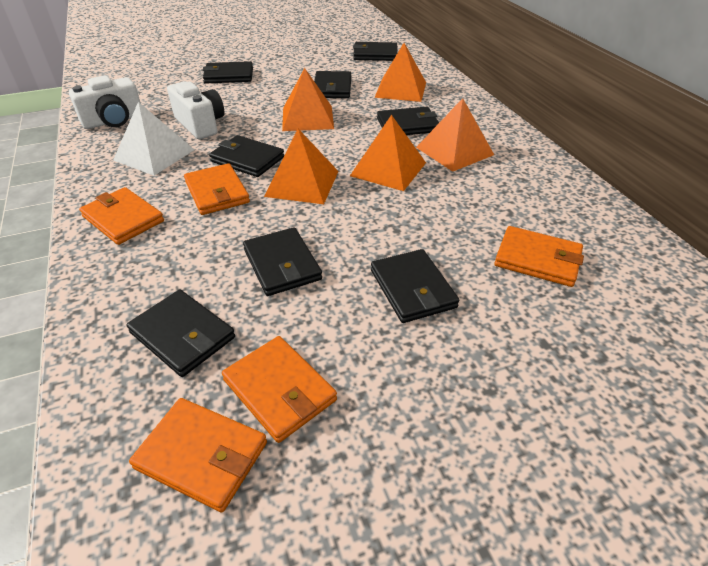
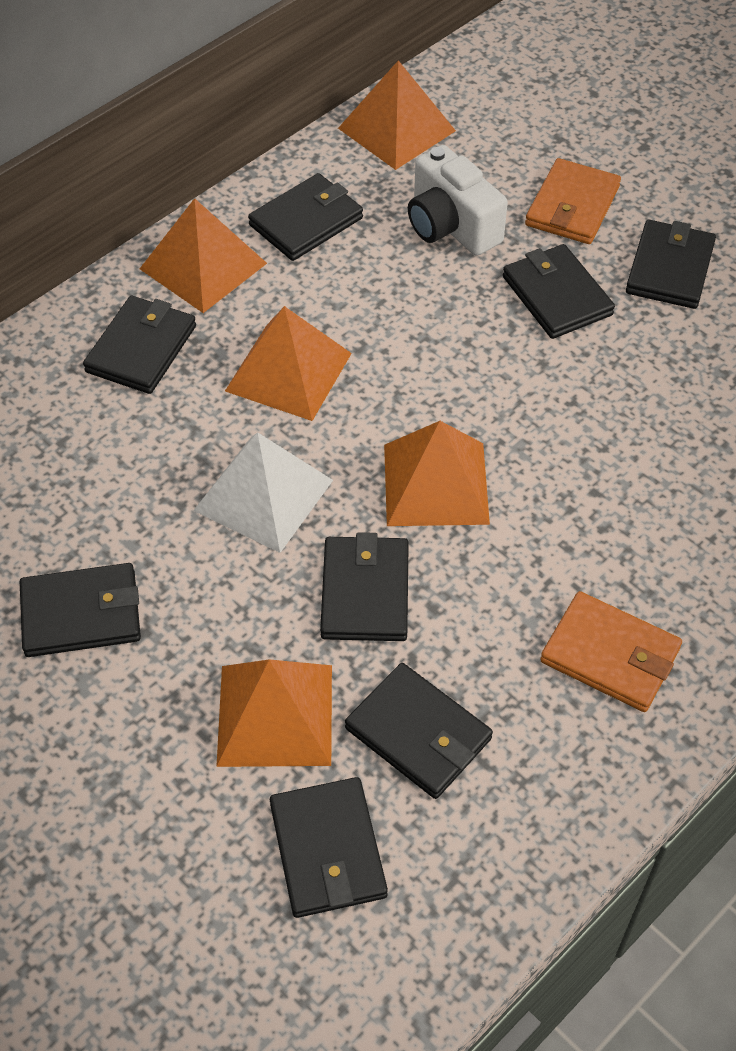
orange wallet: 5 -> 2
white camera: 2 -> 1

